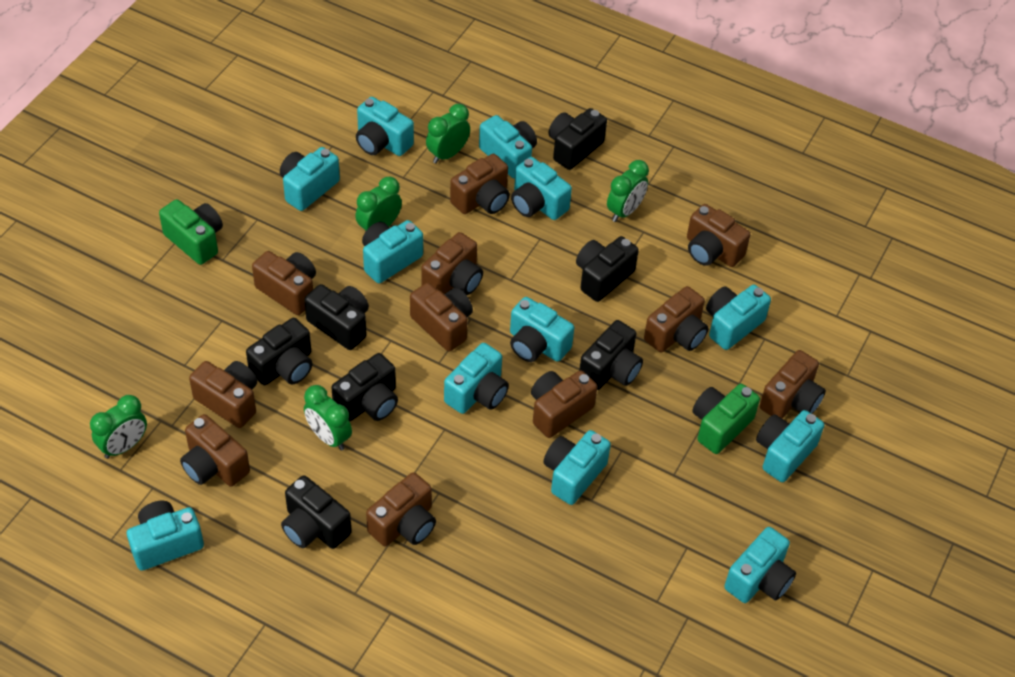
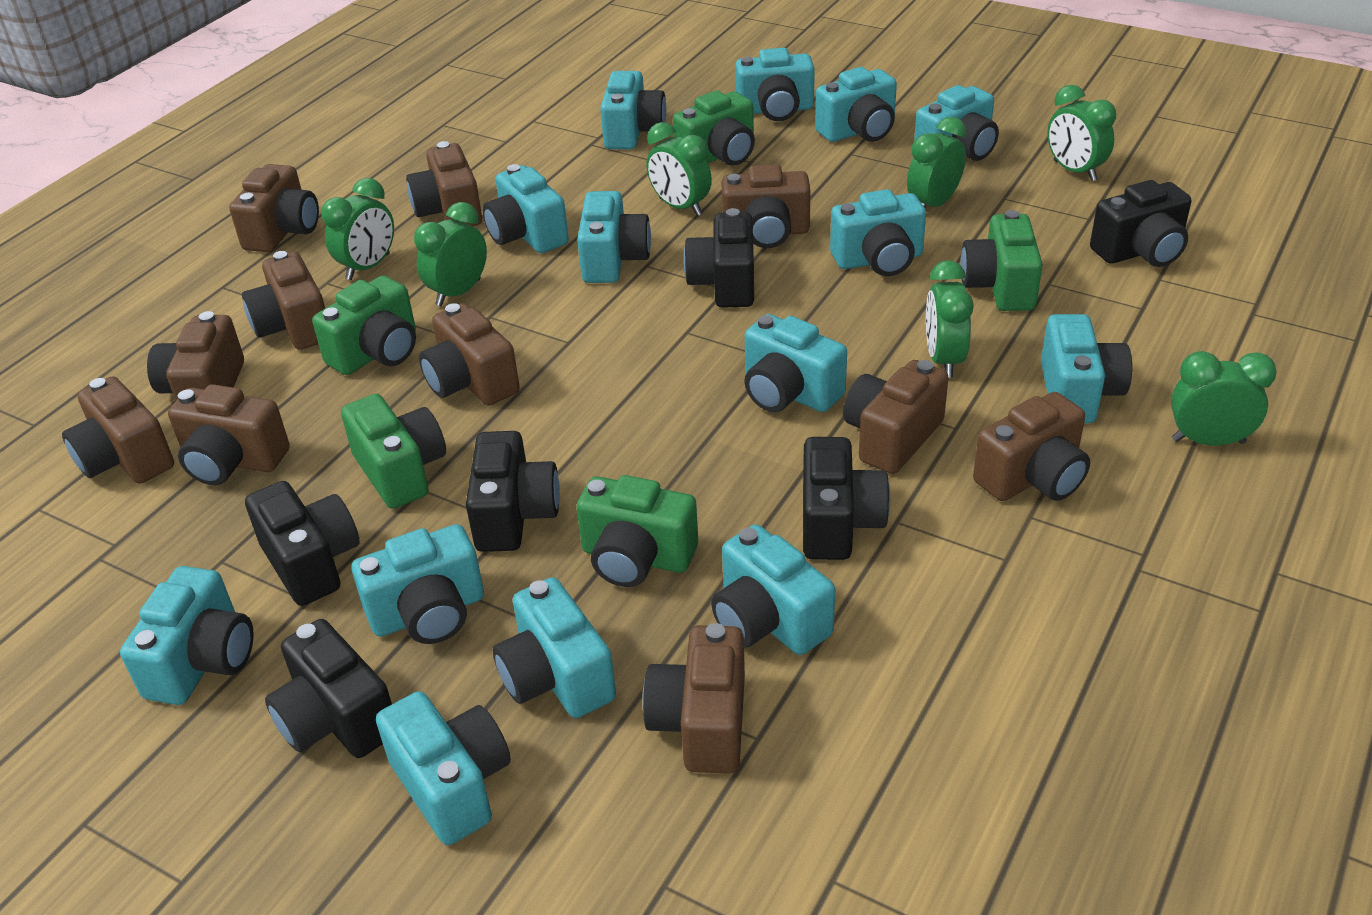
black camera: 7 -> 6
green camera: 2 -> 5
green clock: 5 -> 7
turquoise camera: 12 -> 14

